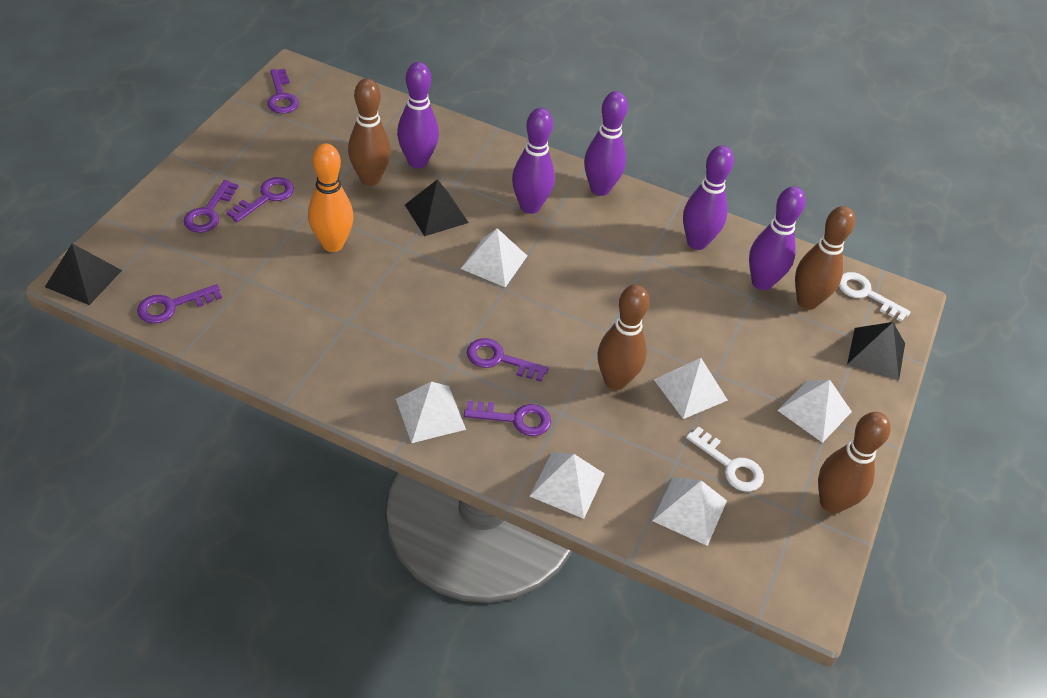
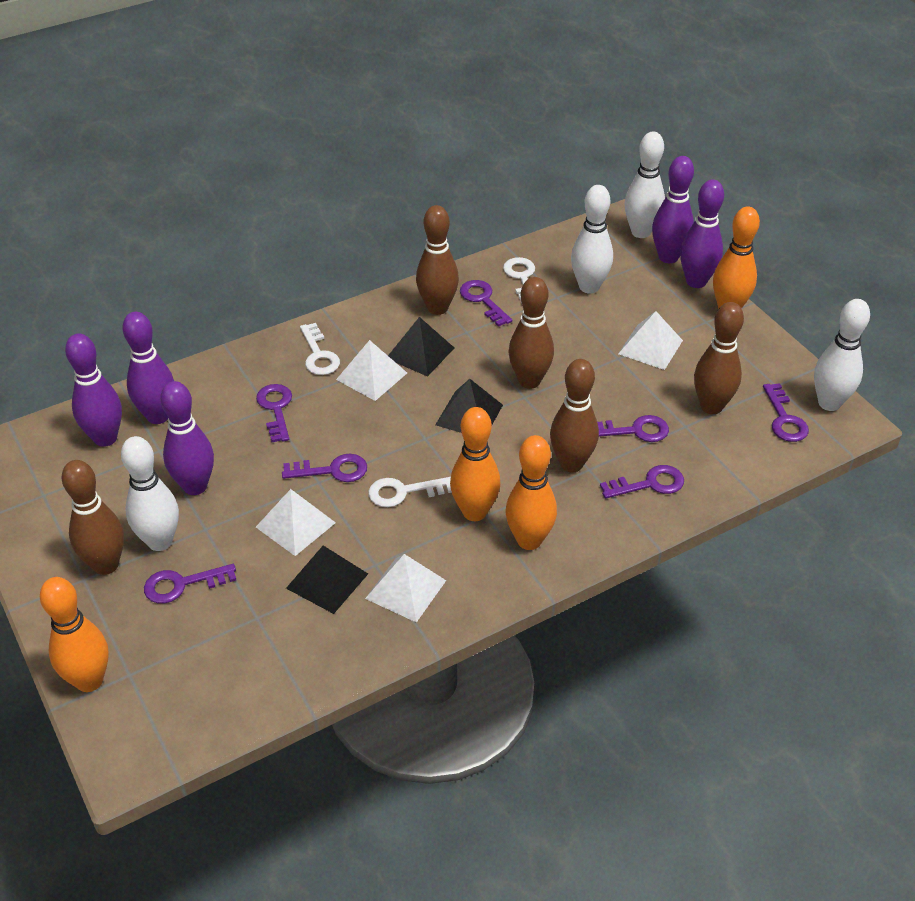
brown bowling pin: 4 -> 5
orange bowling pin: 1 -> 4
purple key: 6 -> 7
white bowling pin: 0 -> 4
white key: 2 -> 3
white pyramid: 6 -> 4

